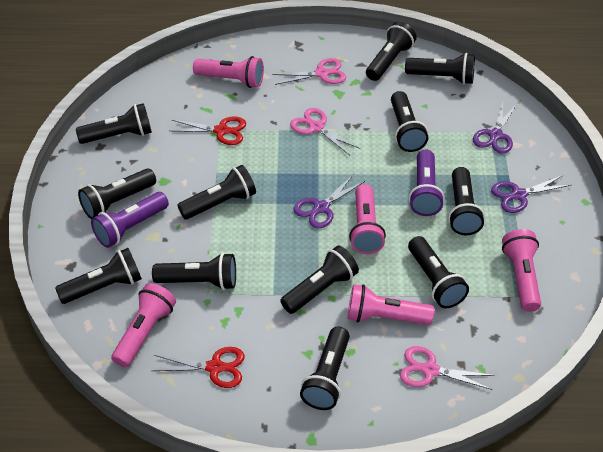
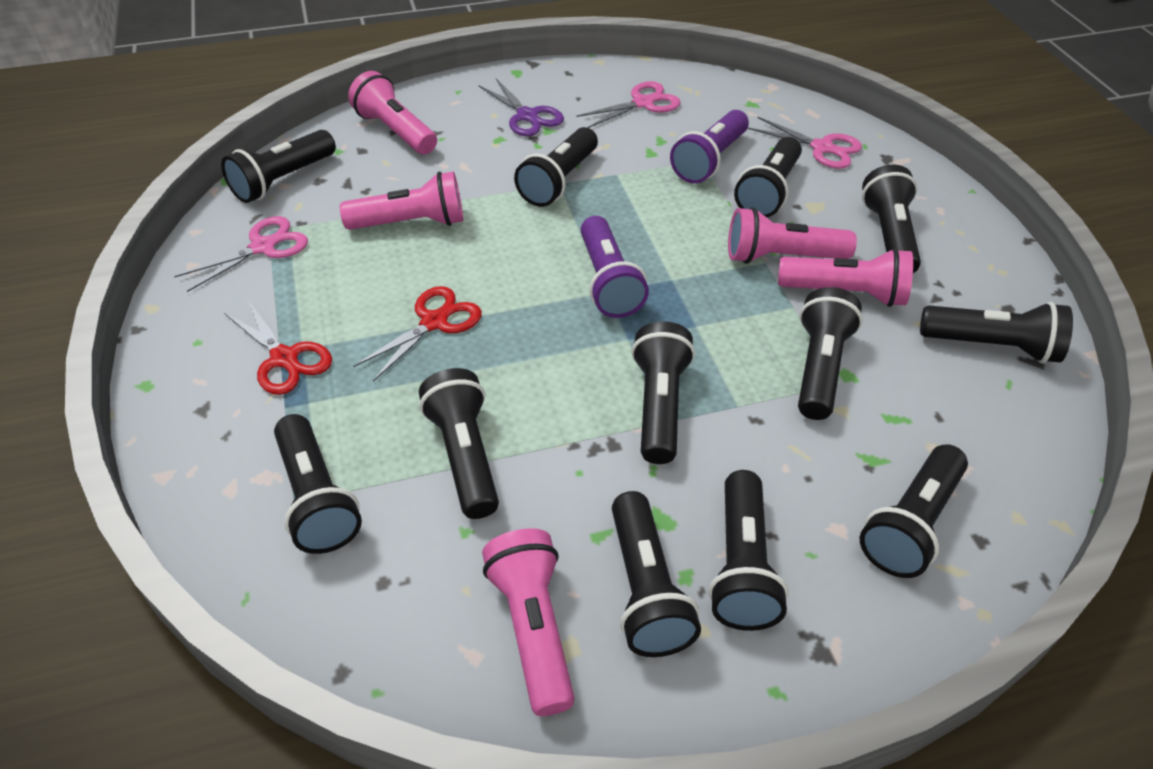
purple scissors: 3 -> 1

